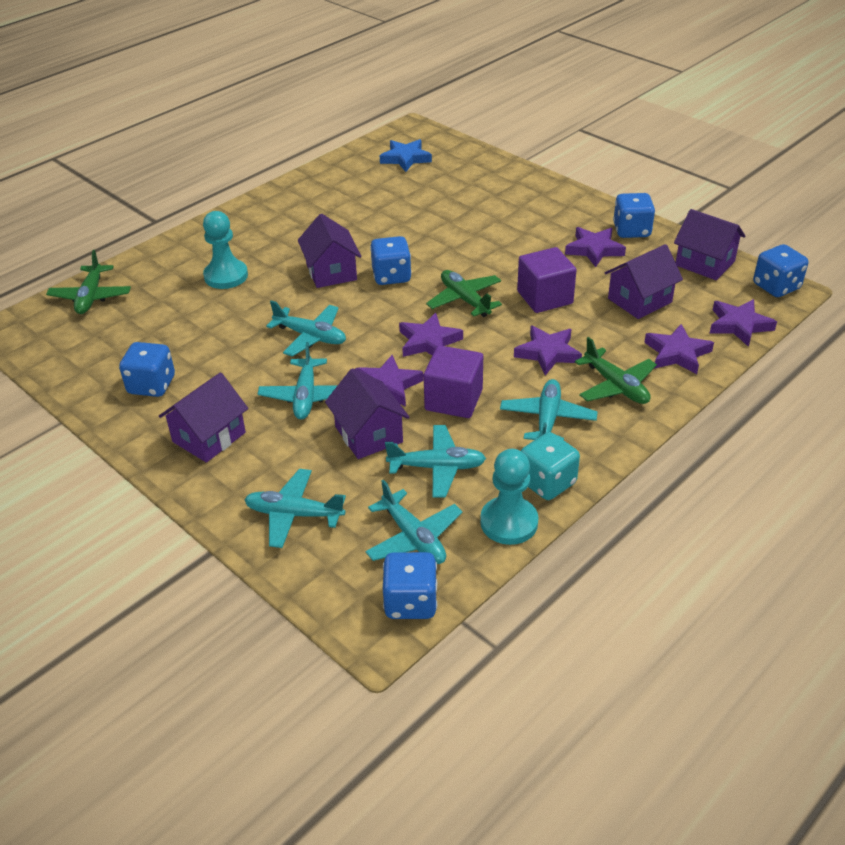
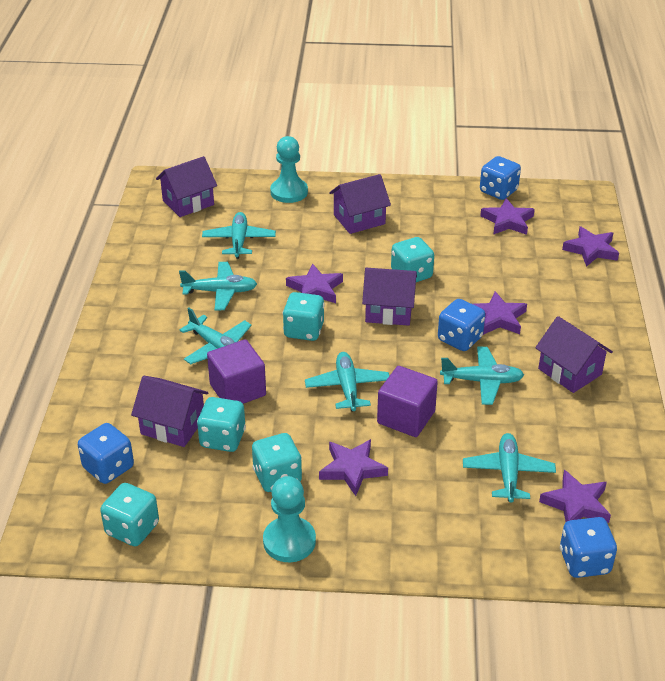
blue dice: 5 -> 4
blue star: 1 -> 0
green plane: 3 -> 0
turquoise dice: 1 -> 5

